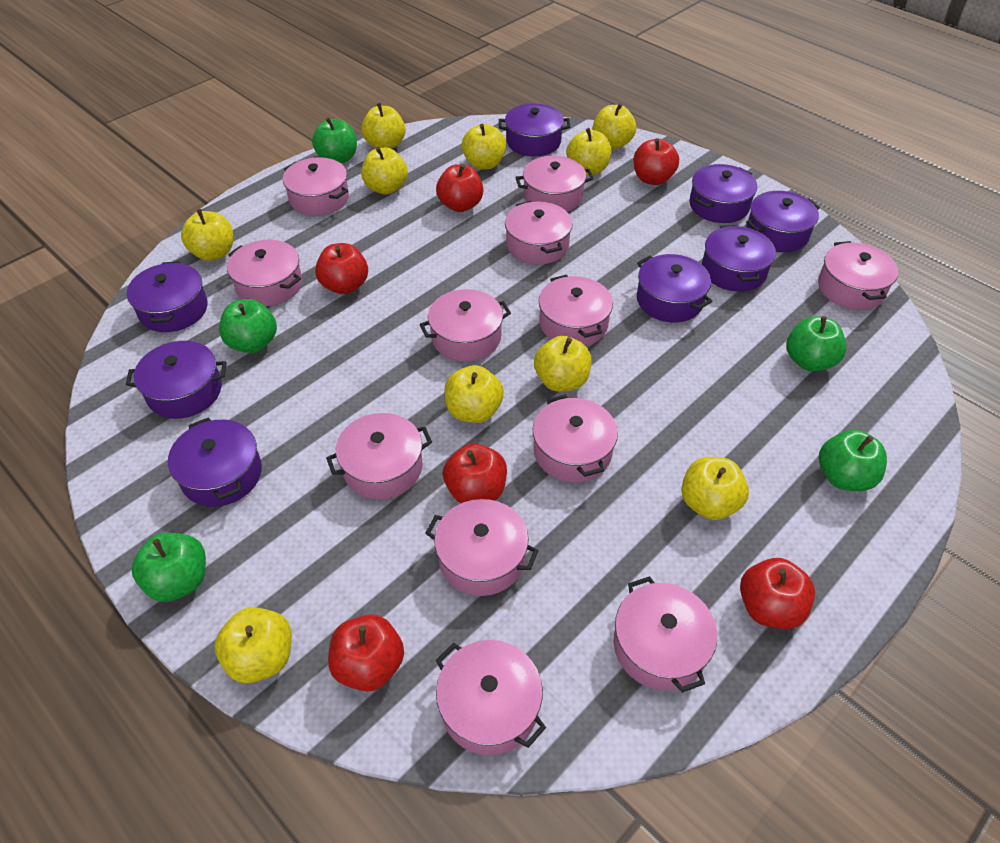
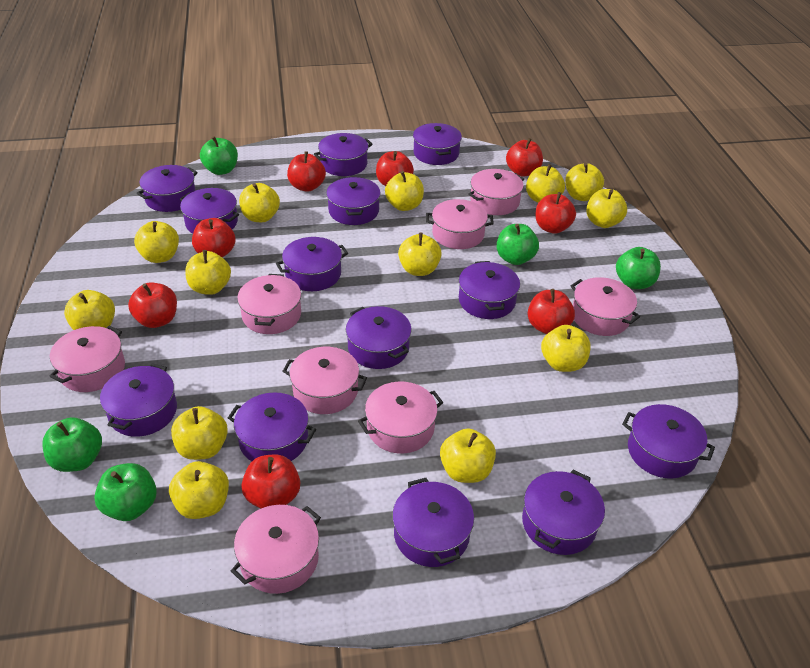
pink pot: 12 -> 8
purple pot: 8 -> 13
red apple: 6 -> 8
yellow apple: 10 -> 13

